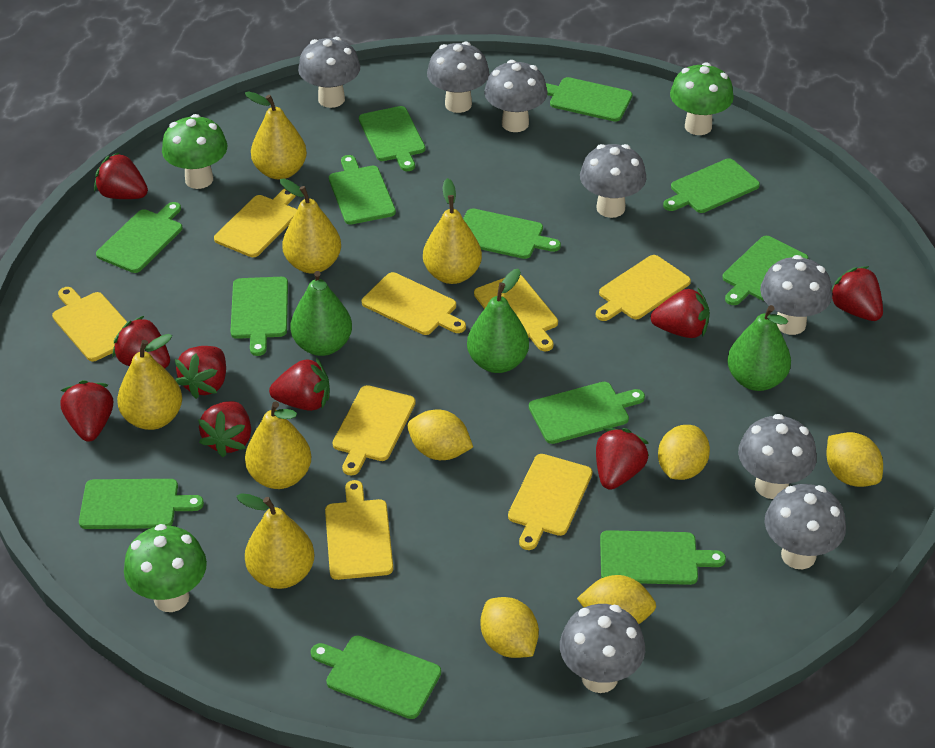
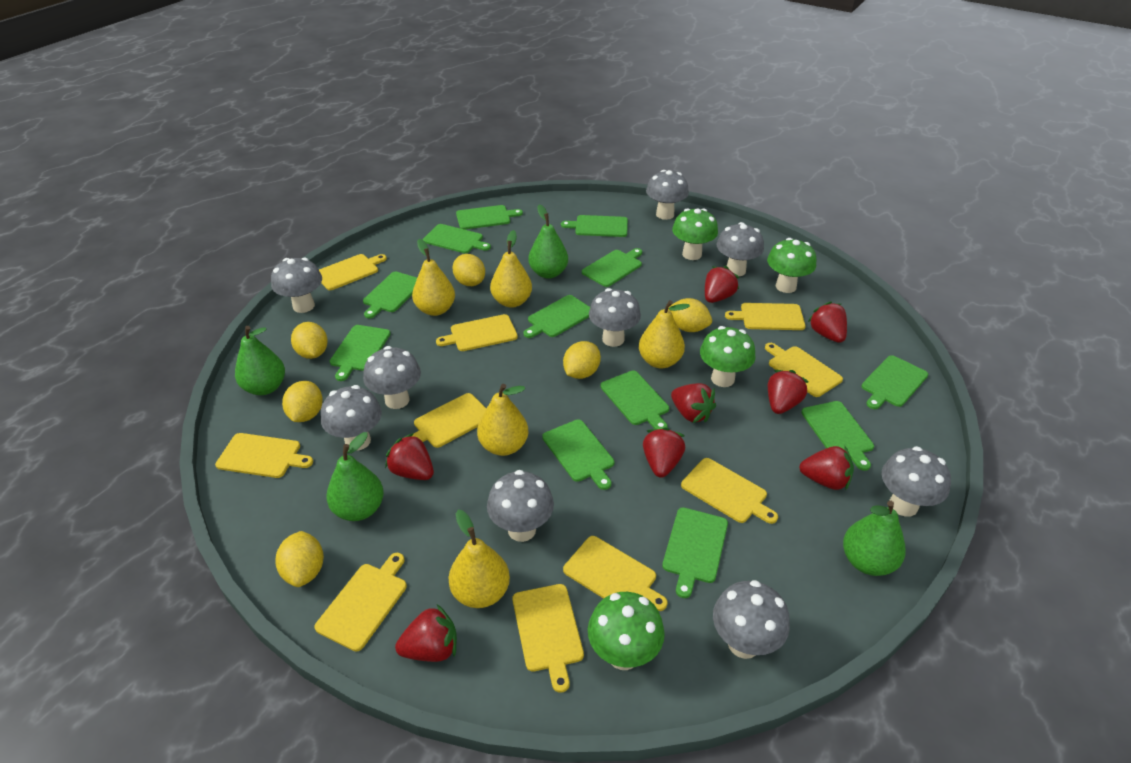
green mushroom: 3 -> 4
green pear: 3 -> 4
grey mushroom: 8 -> 9
red strawberry: 9 -> 8
yellow cutting board: 8 -> 10
yellow lemon: 5 -> 6
yellow pear: 6 -> 5

